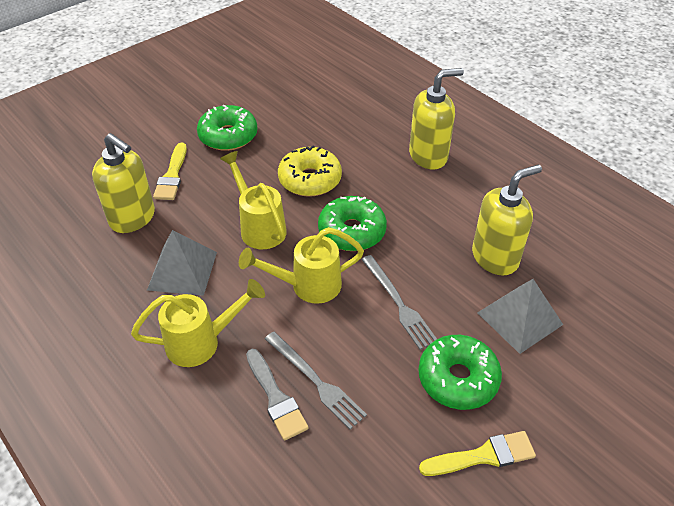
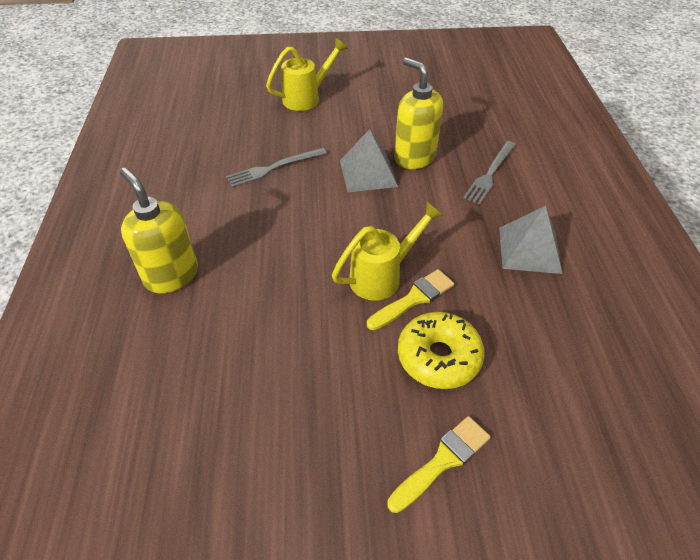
green donut: 3 -> 0
grey brush: 1 -> 0
yellow soap dispenser: 3 -> 2
yellow watering can: 3 -> 2

